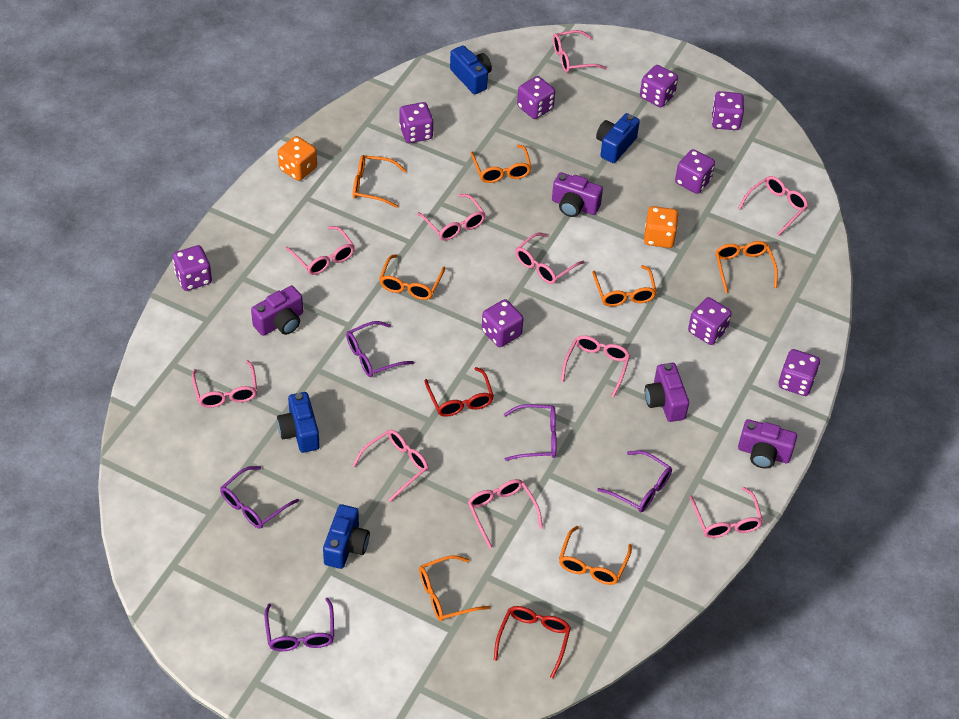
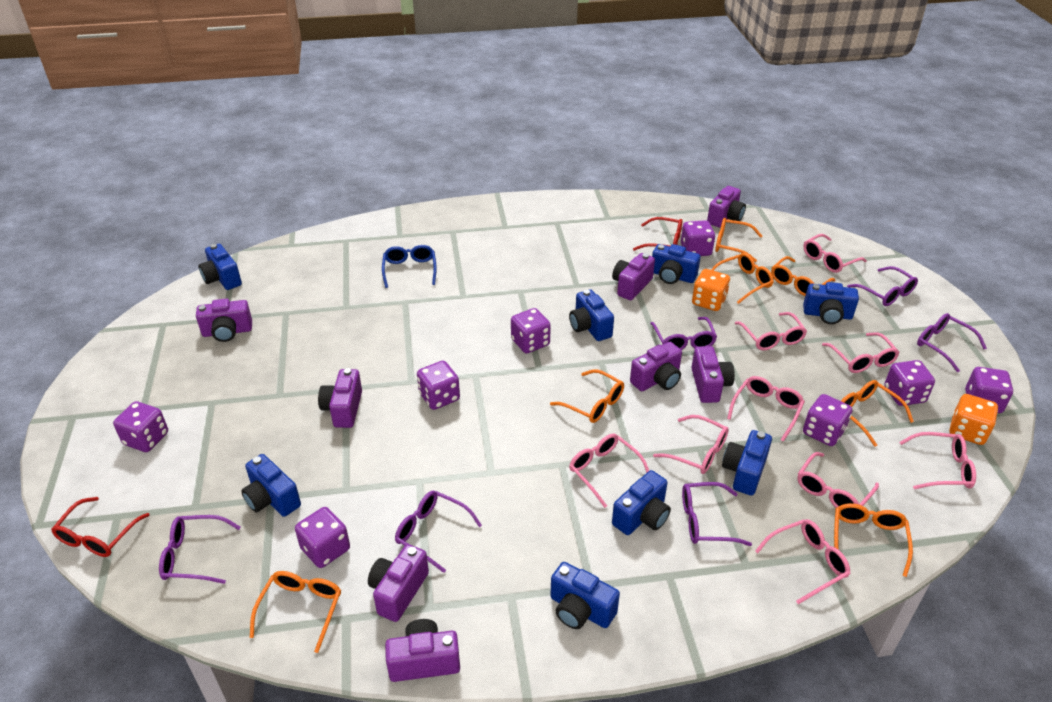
blue camera: 4 -> 8
blue glasses: 0 -> 1
pink glasses: 10 -> 9
purple camera: 4 -> 8
purple dice: 9 -> 8
purple glasses: 5 -> 6

